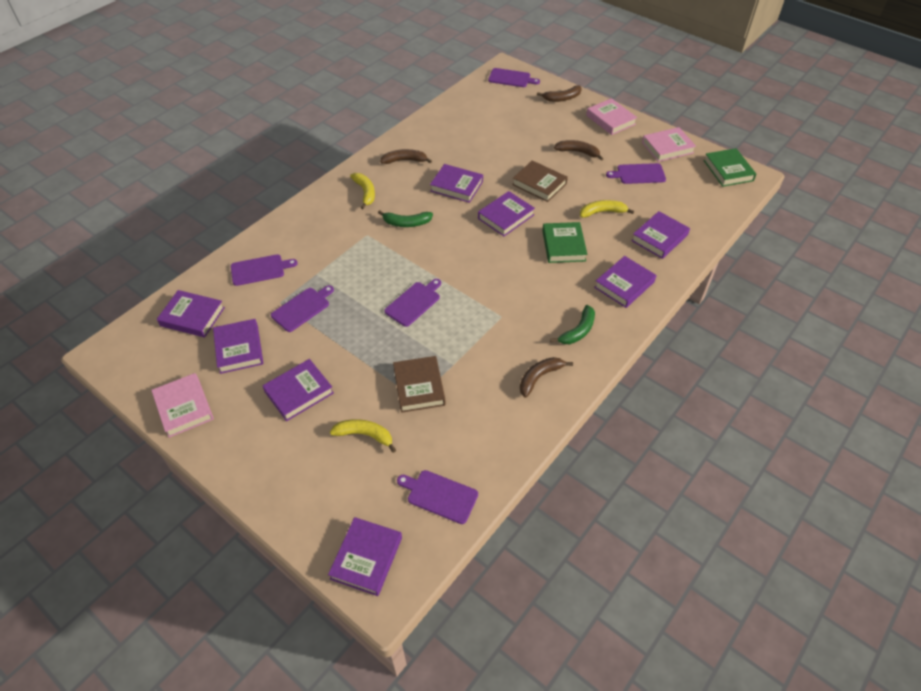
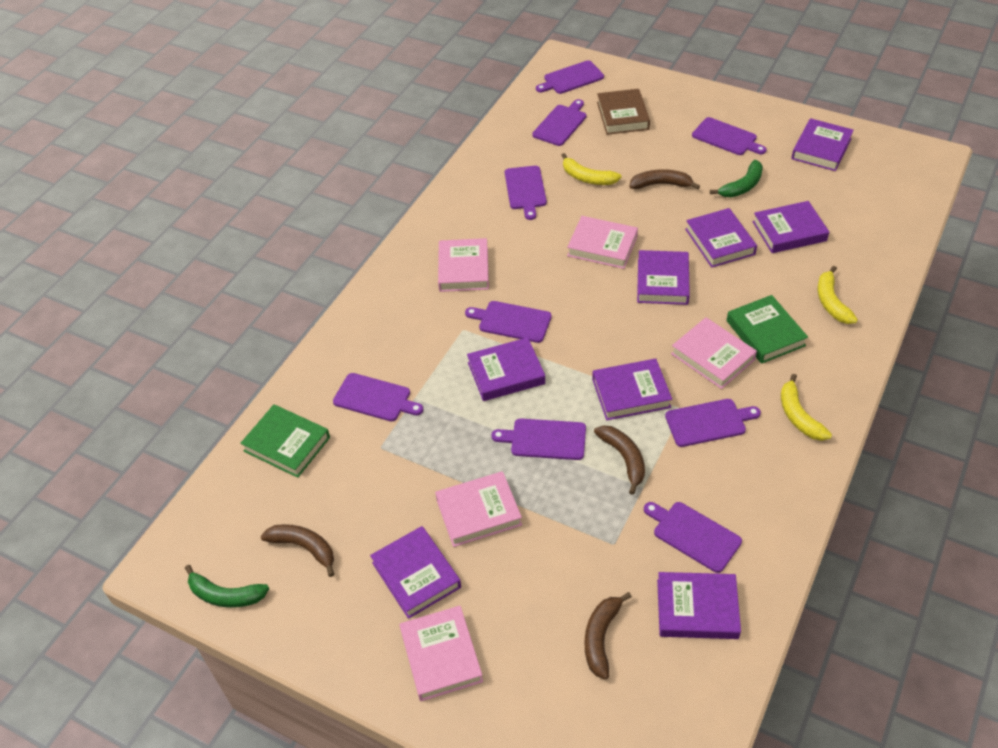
brown book: 2 -> 1
pink book: 3 -> 5
purple cutting board: 6 -> 9

